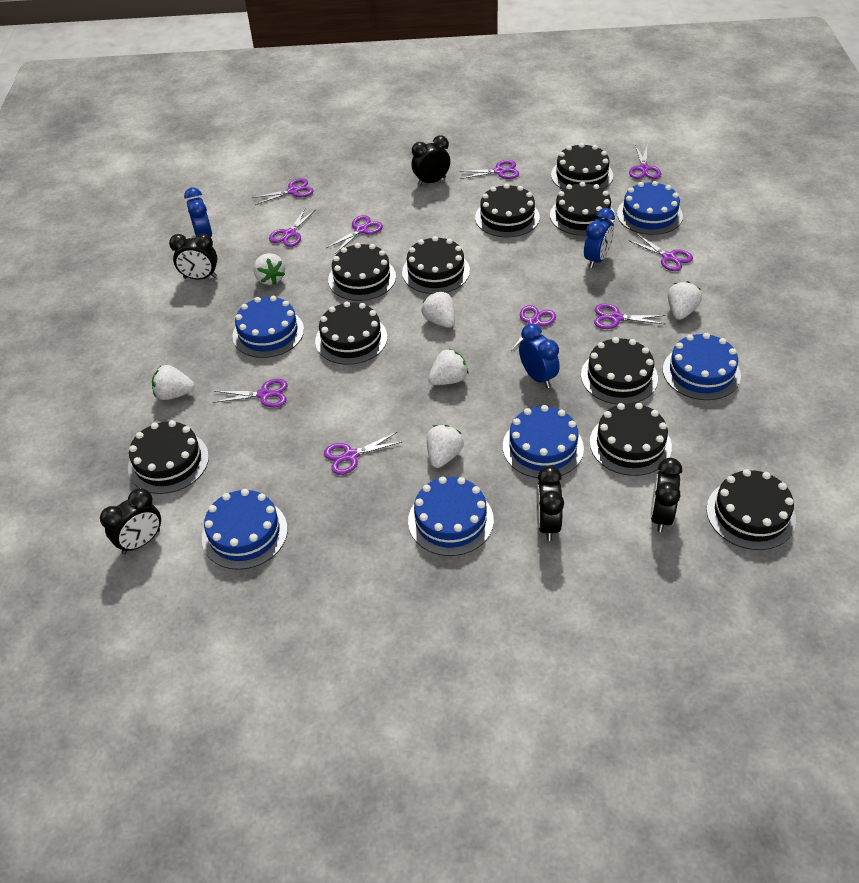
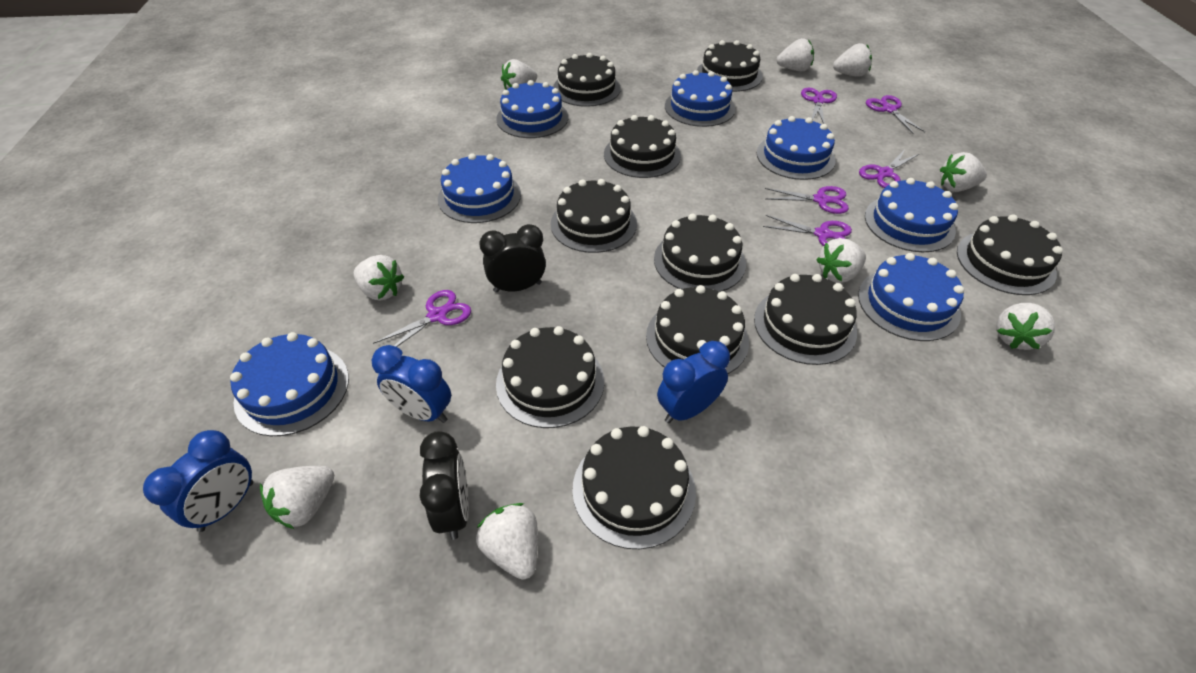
black clock: 5 -> 2
blue cake: 6 -> 7
purple scissors: 10 -> 6
white strawberry: 6 -> 9

